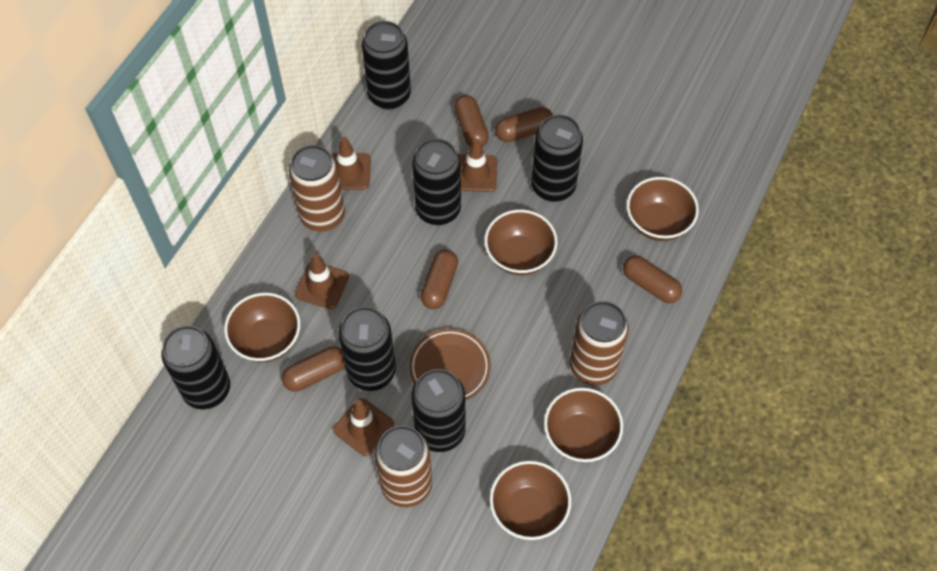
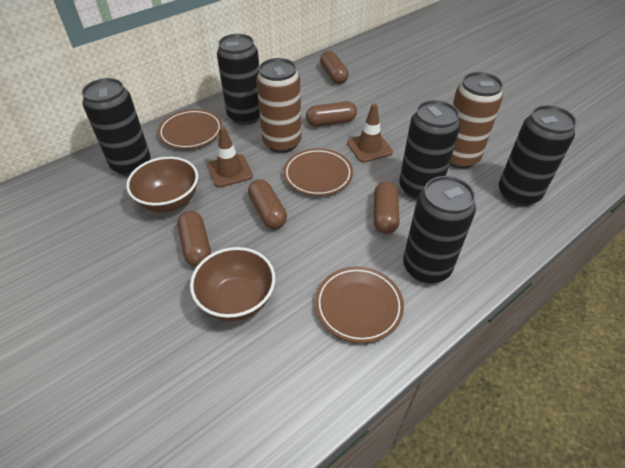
black can: 6 -> 5
brown bowl: 5 -> 2
brown can: 3 -> 2
brown plate: 1 -> 3
brown traffic cone: 4 -> 2

